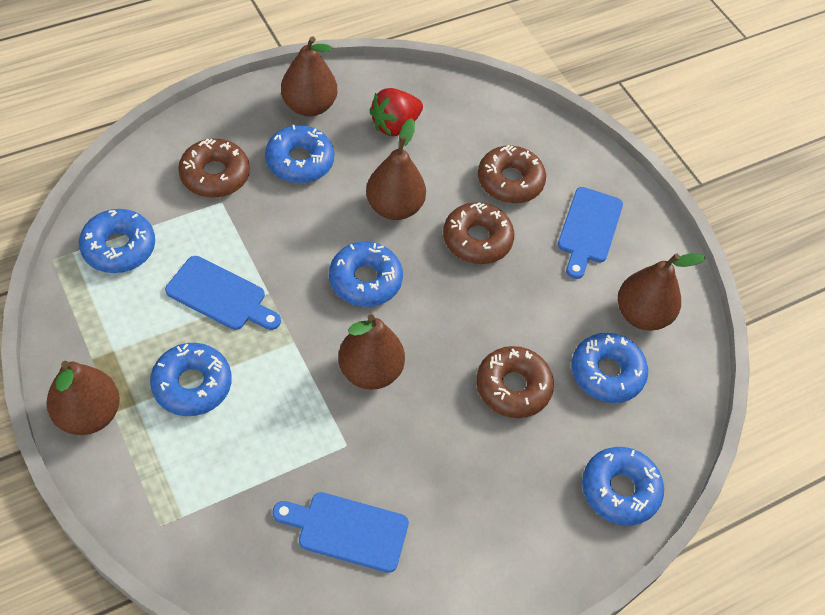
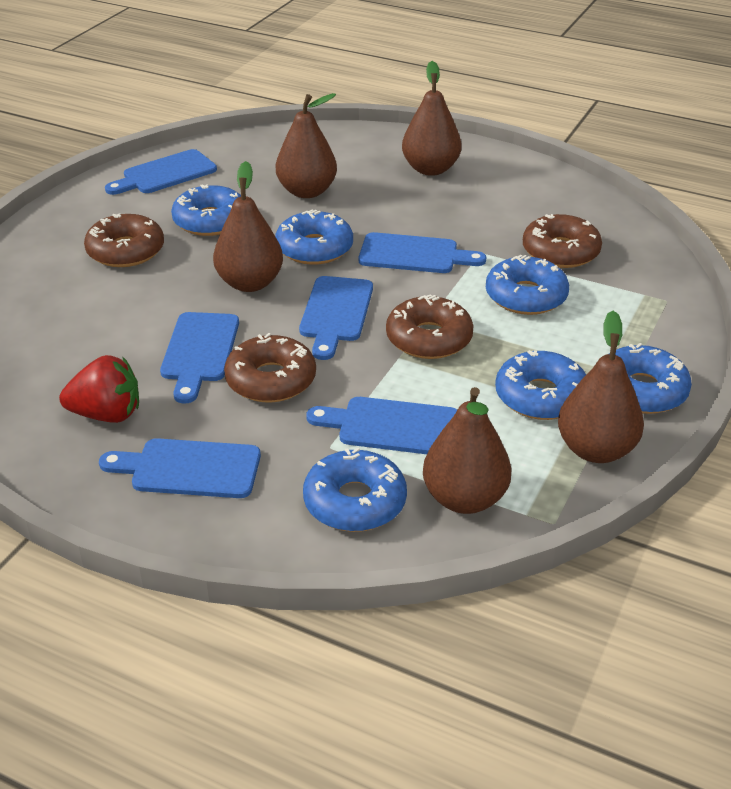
blue cutting board: 3 -> 6

